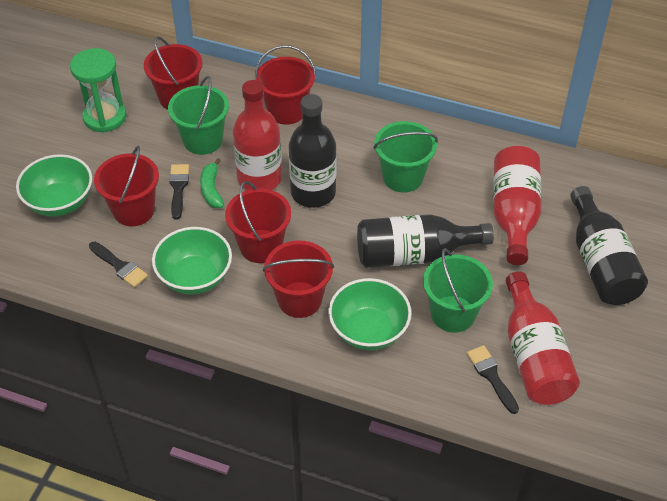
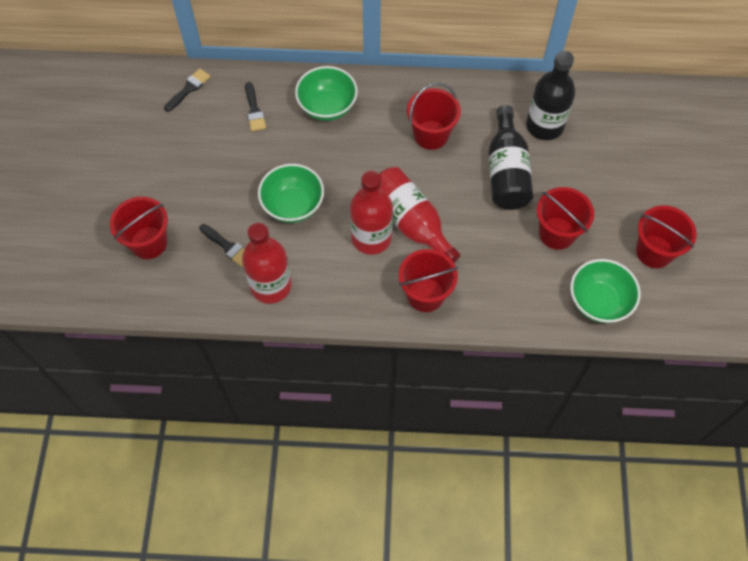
black bottle: 3 -> 2
green banana: 1 -> 0
green bucket: 3 -> 0
green hourglass: 1 -> 0

